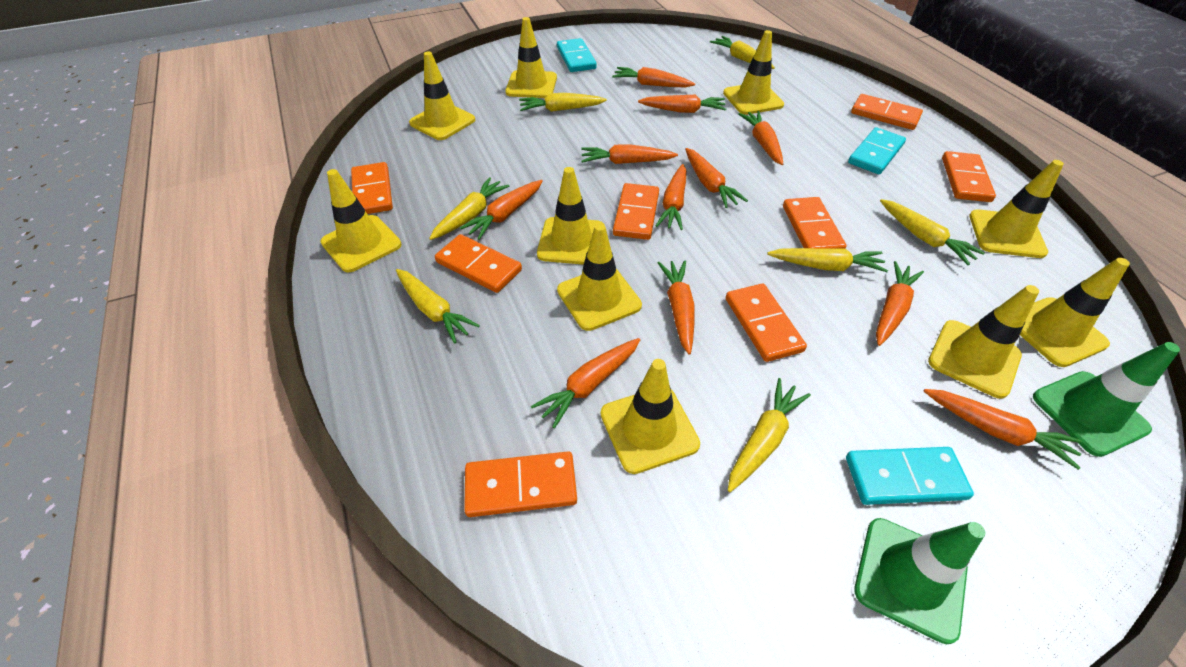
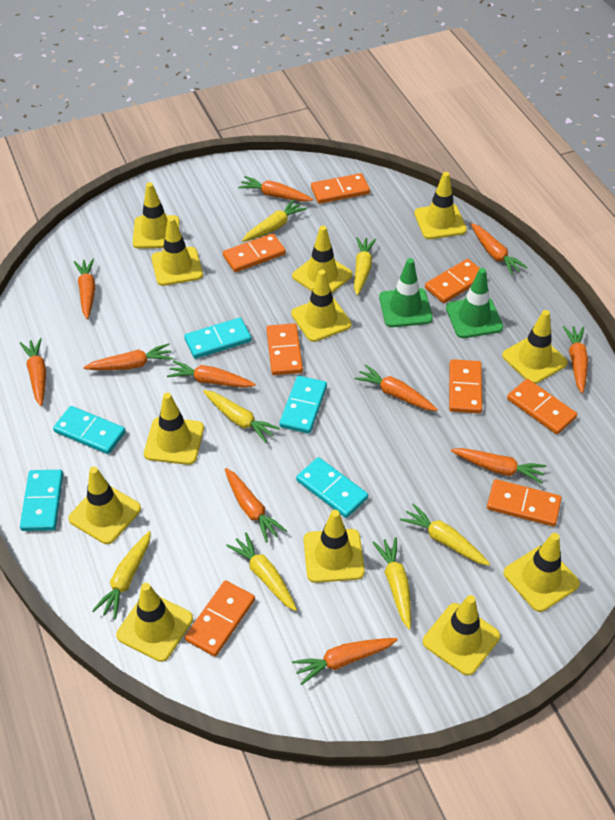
turquoise domino: 3 -> 5
yellow traffic cone: 10 -> 12

